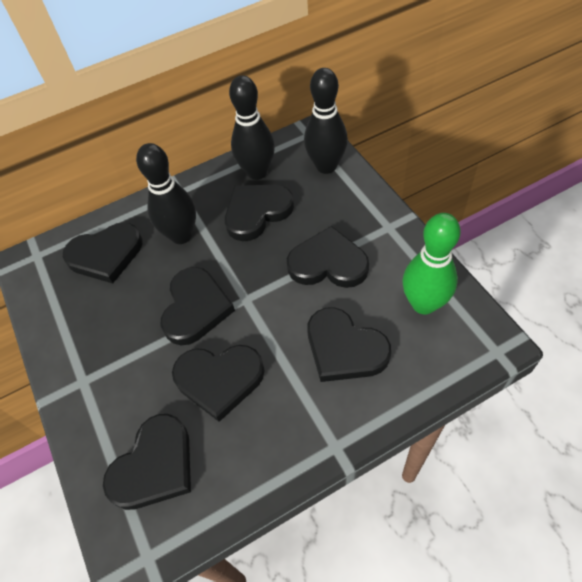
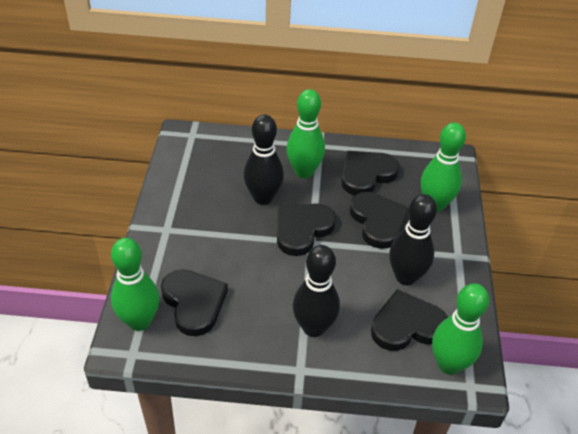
black heart: 7 -> 5
green bowling pin: 1 -> 4

